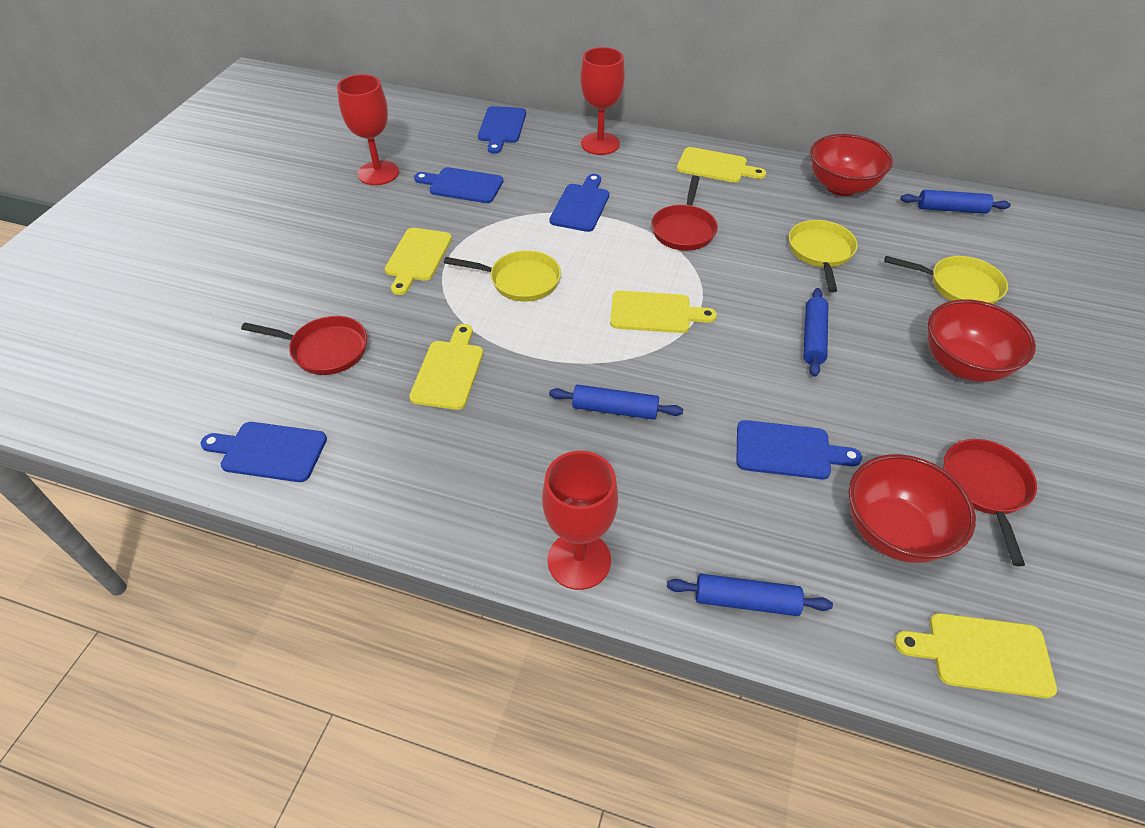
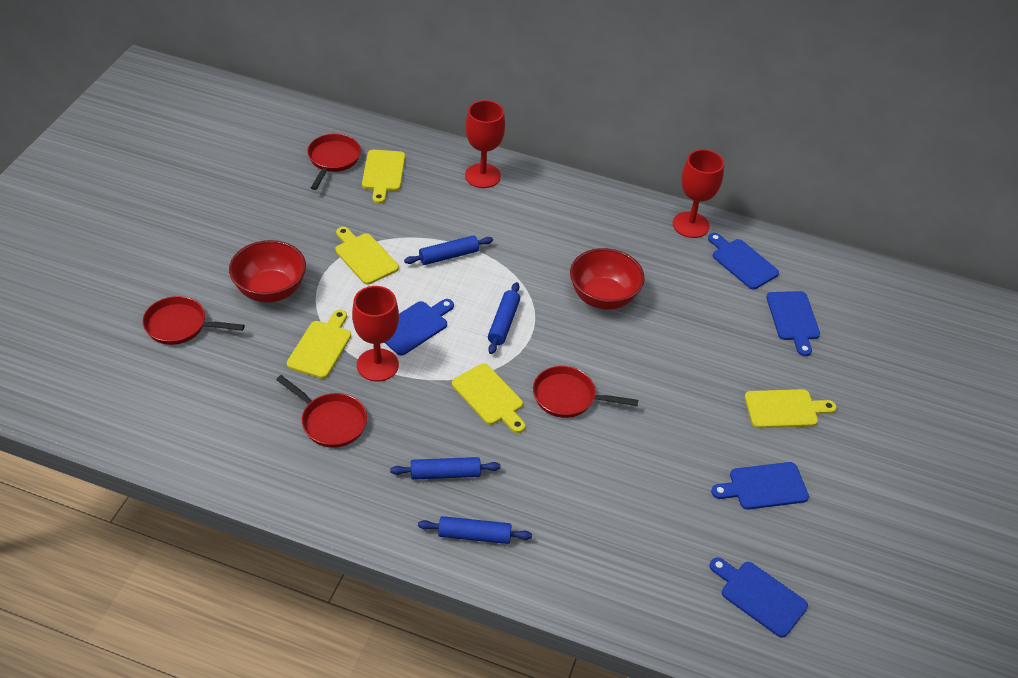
red bowl: 3 -> 2
red pan: 3 -> 4
yellow pan: 3 -> 0

